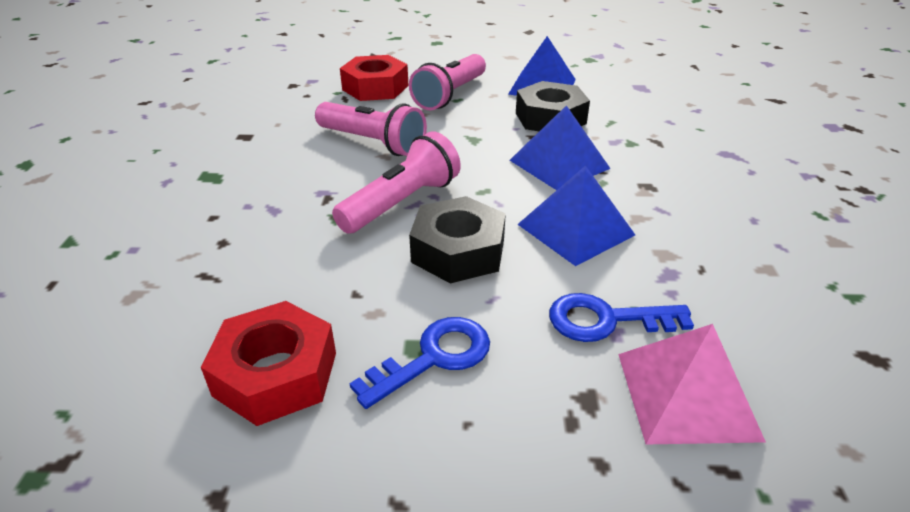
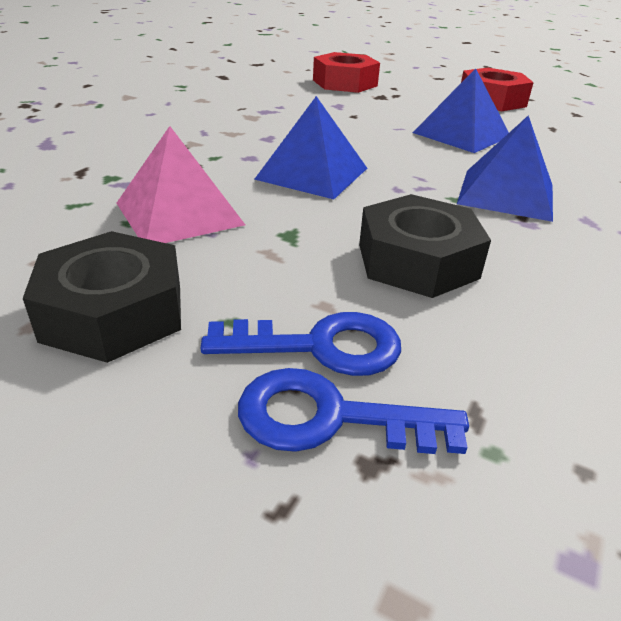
pink flashlight: 3 -> 0

